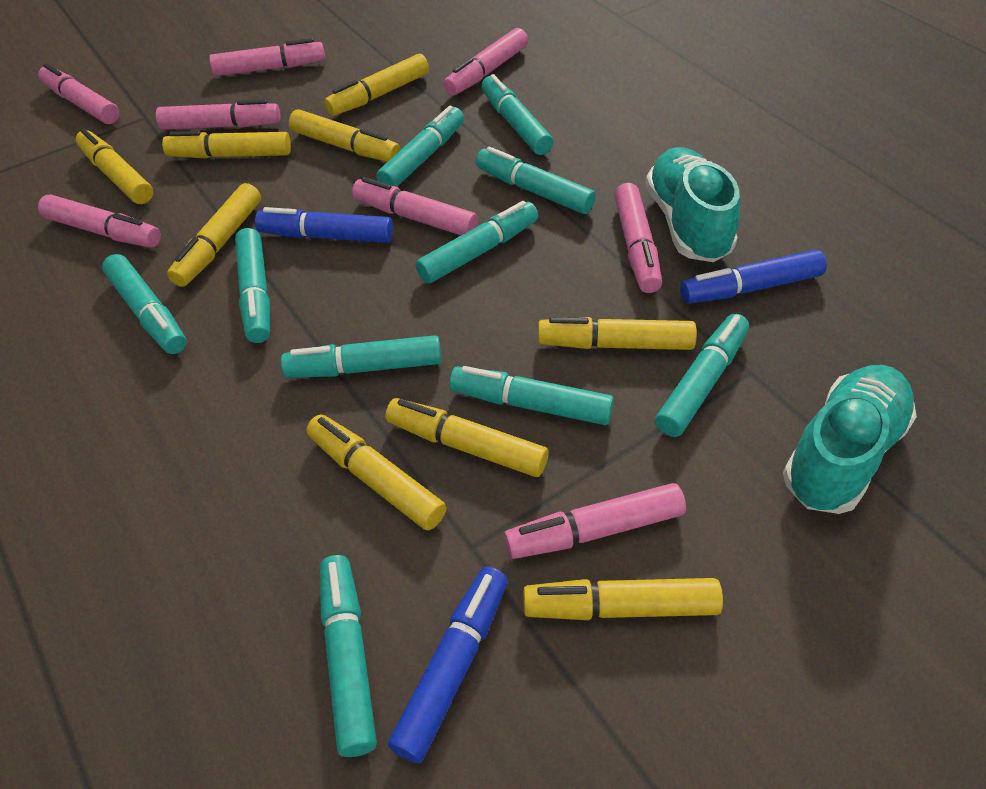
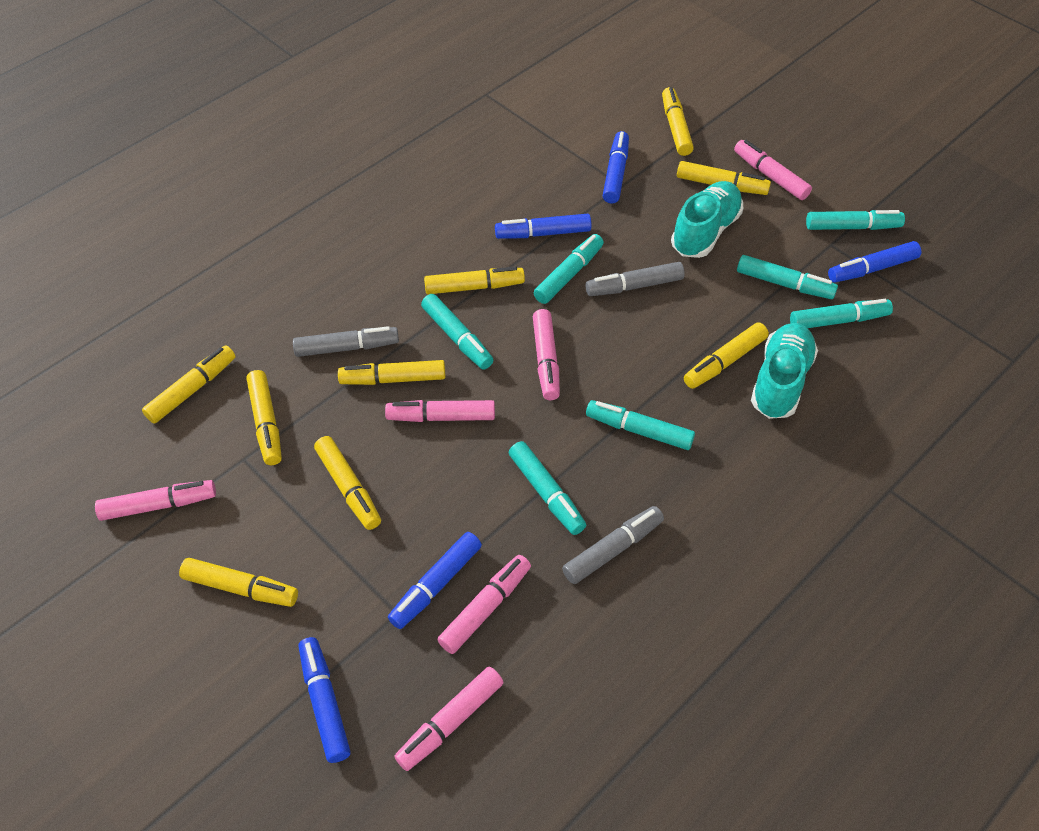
blue marker: 3 -> 5
grey marker: 0 -> 3
pink marker: 8 -> 6
turquoise marker: 10 -> 7

